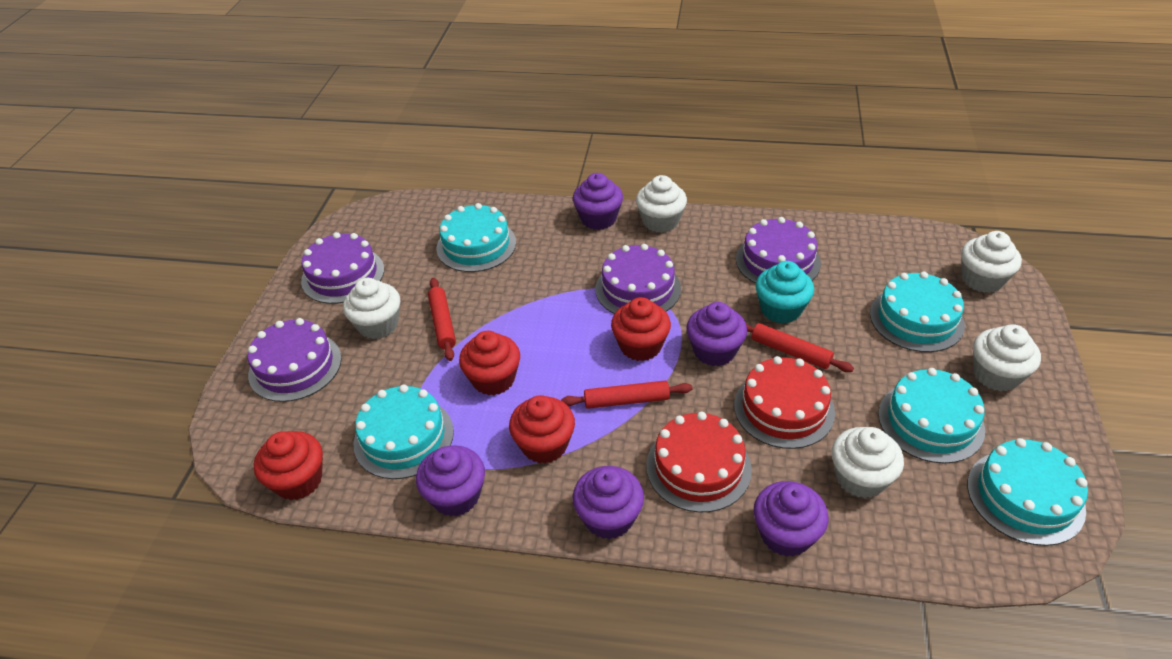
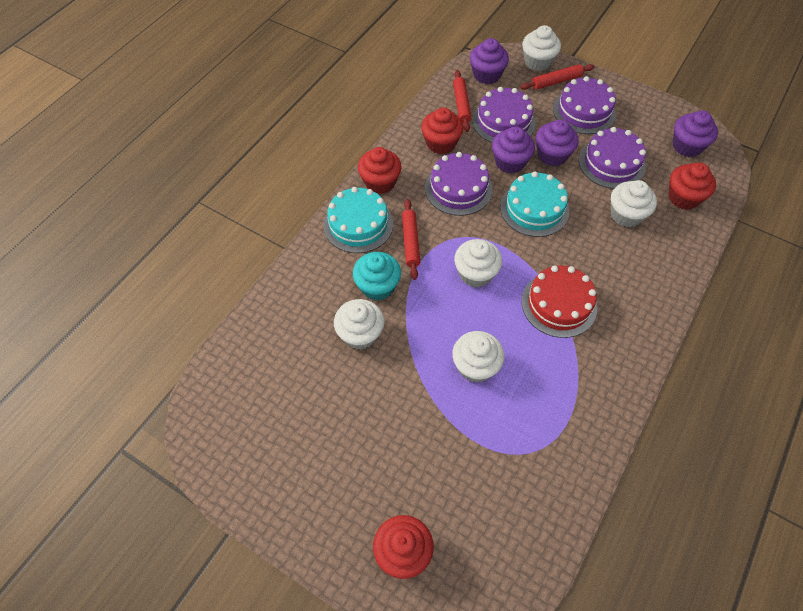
purple cupcake: 5 -> 4
red cake: 2 -> 1
turquoise cake: 5 -> 2

